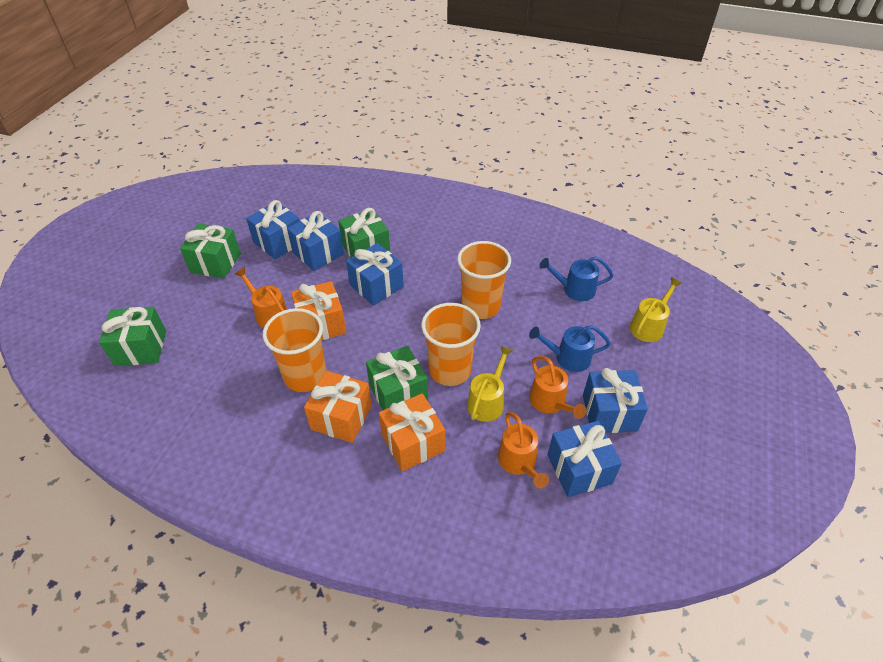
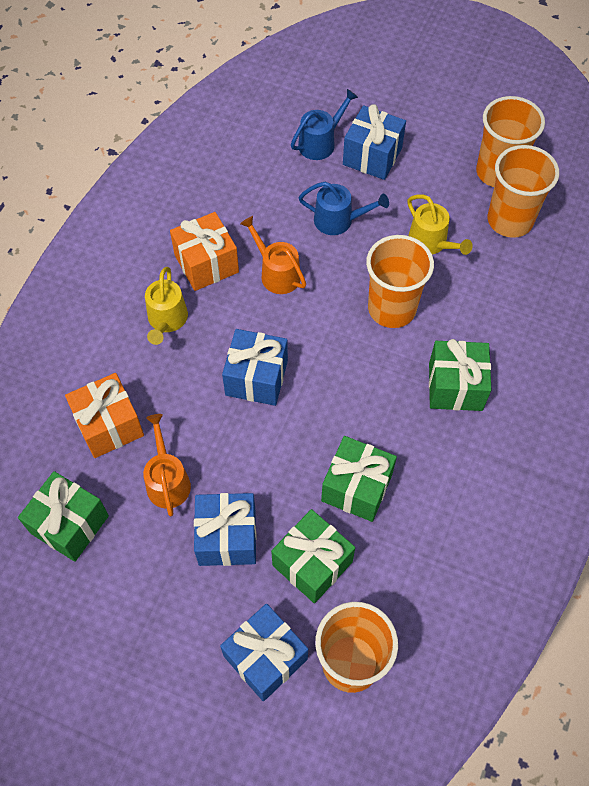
blue gift: 5 -> 4
orange cup: 3 -> 4
orange gift: 3 -> 2
orange watering can: 3 -> 2

